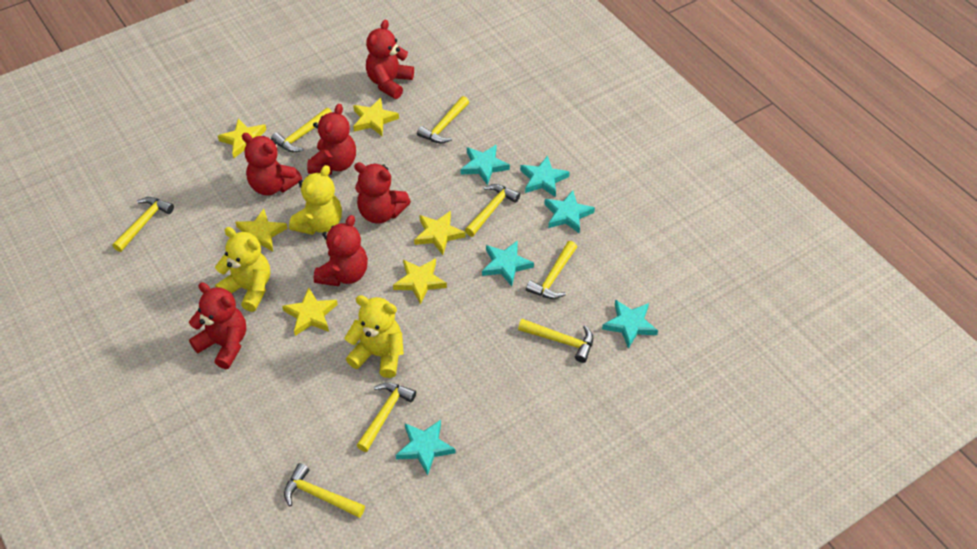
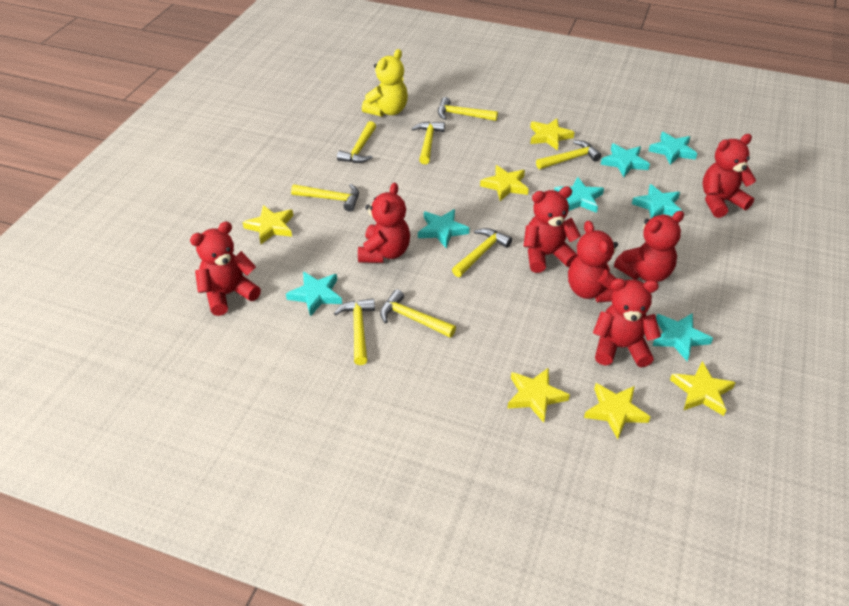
red teddy bear: 6 -> 7
turquoise star: 6 -> 7
yellow teddy bear: 3 -> 1

